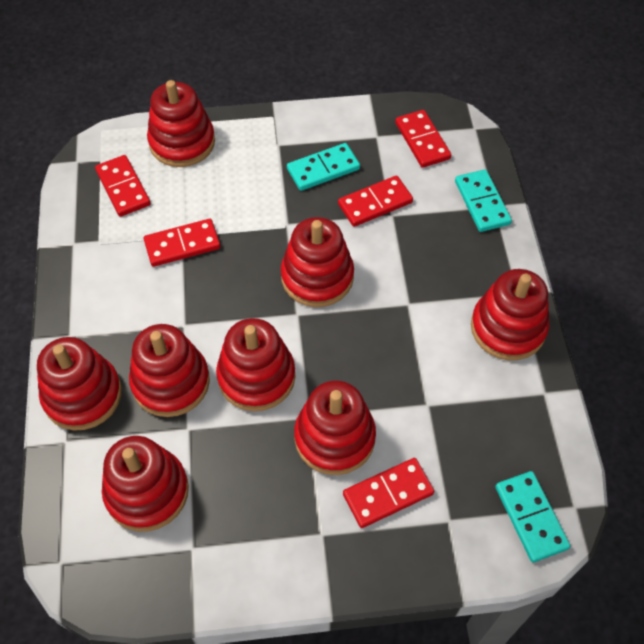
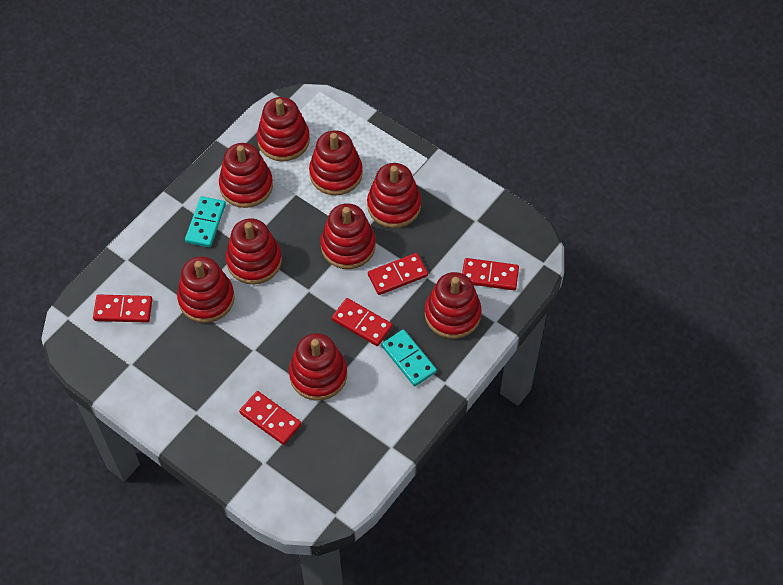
red stacking toy: 8 -> 9
turquoise domino: 3 -> 2

